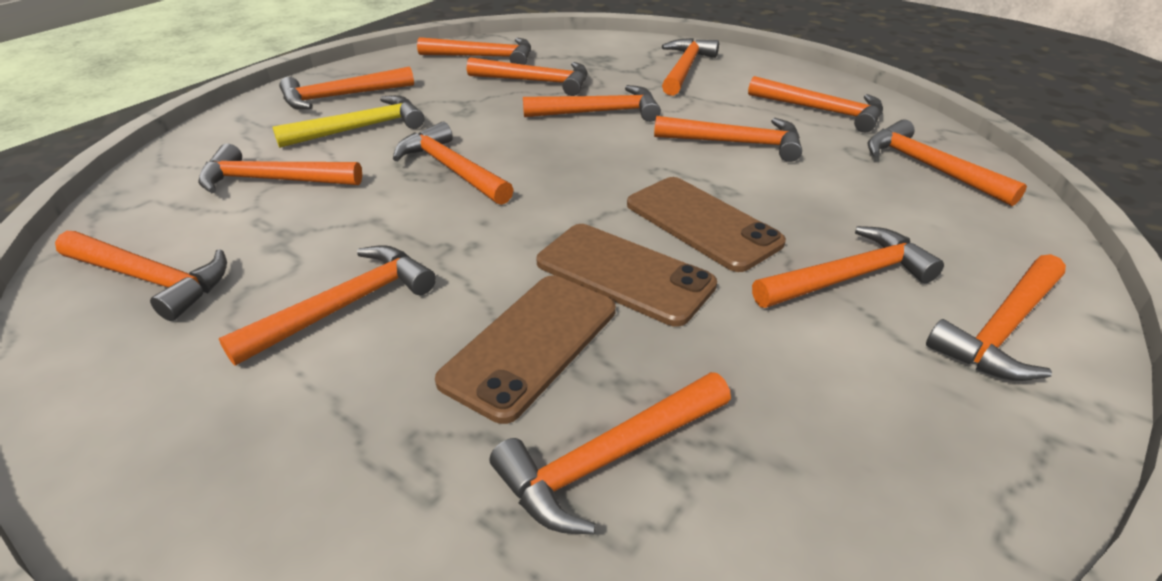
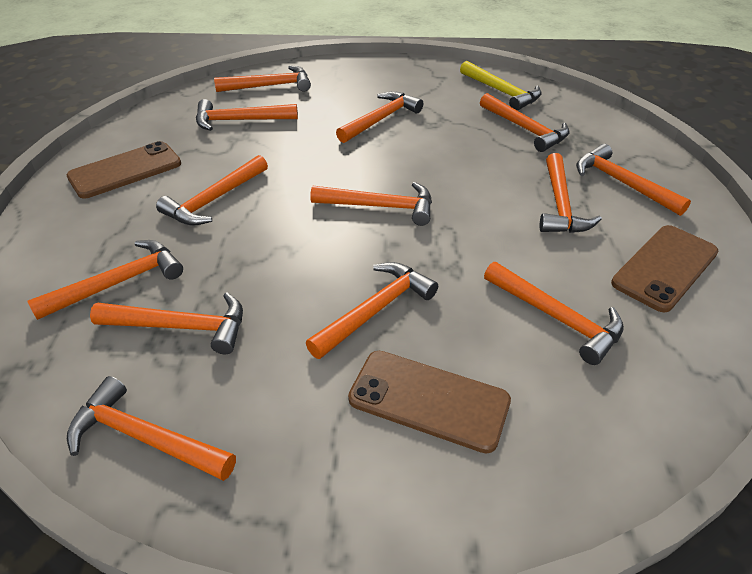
orange hammer: 15 -> 13

